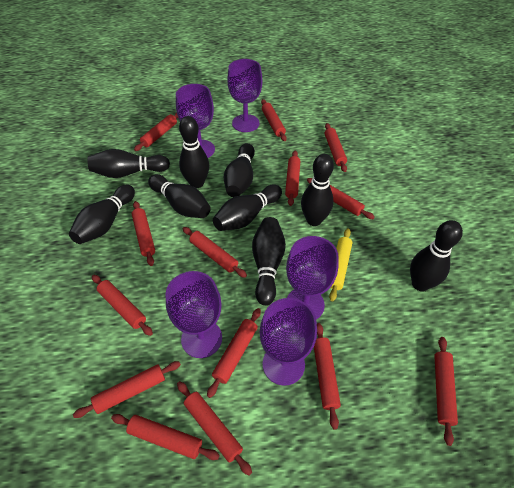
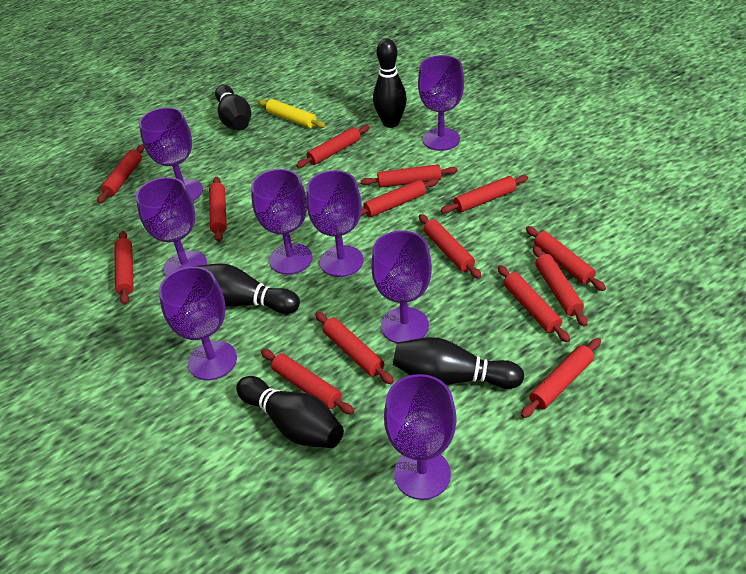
black bowling pin: 9 -> 5
purple goblet: 5 -> 8

